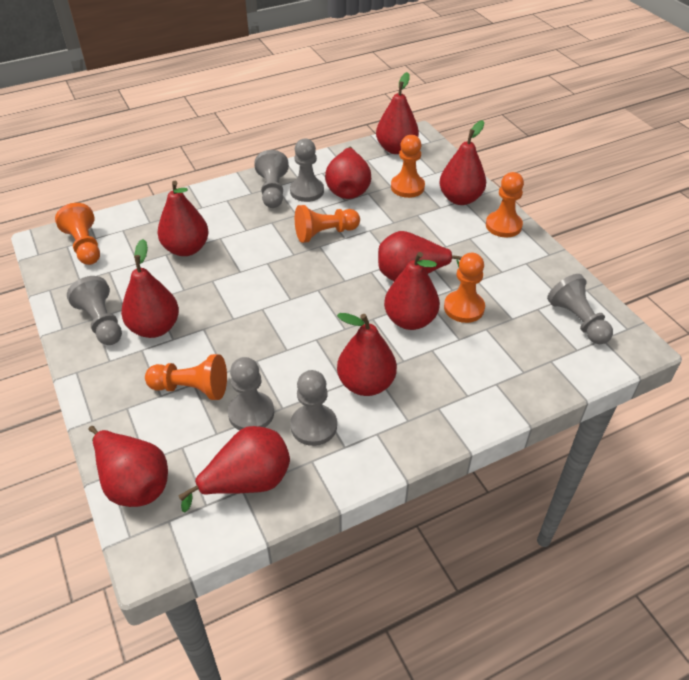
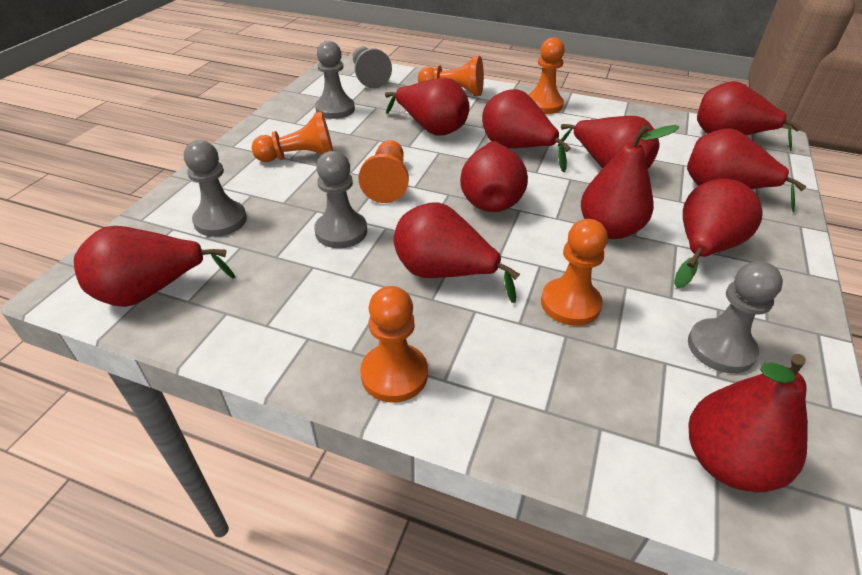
grey pawn: 6 -> 5
red pear: 10 -> 11

